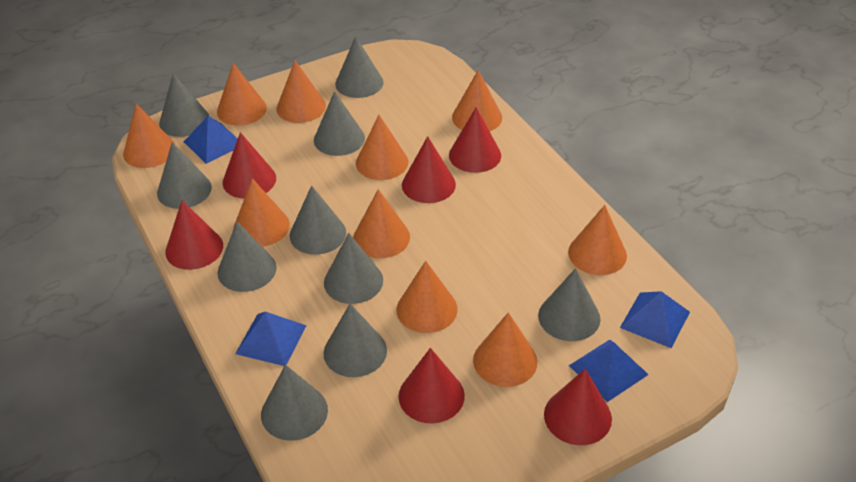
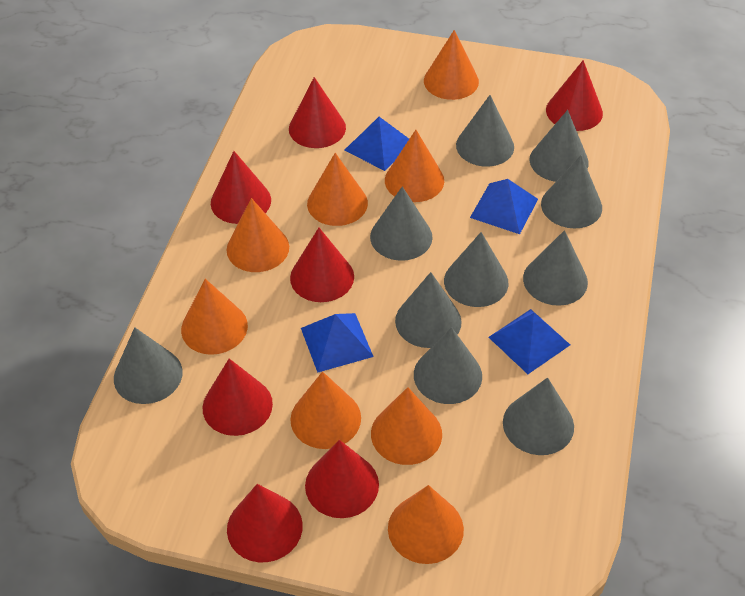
orange cone: 10 -> 8
red cone: 6 -> 7

